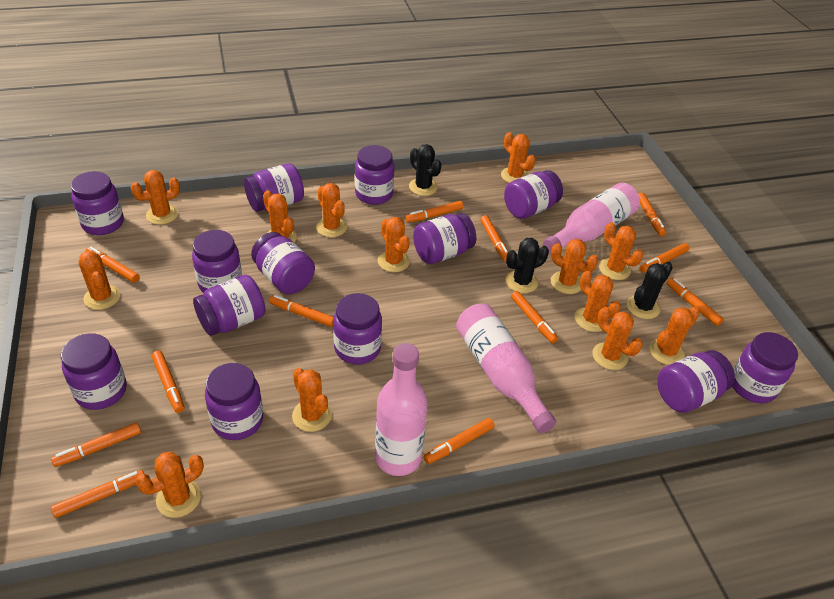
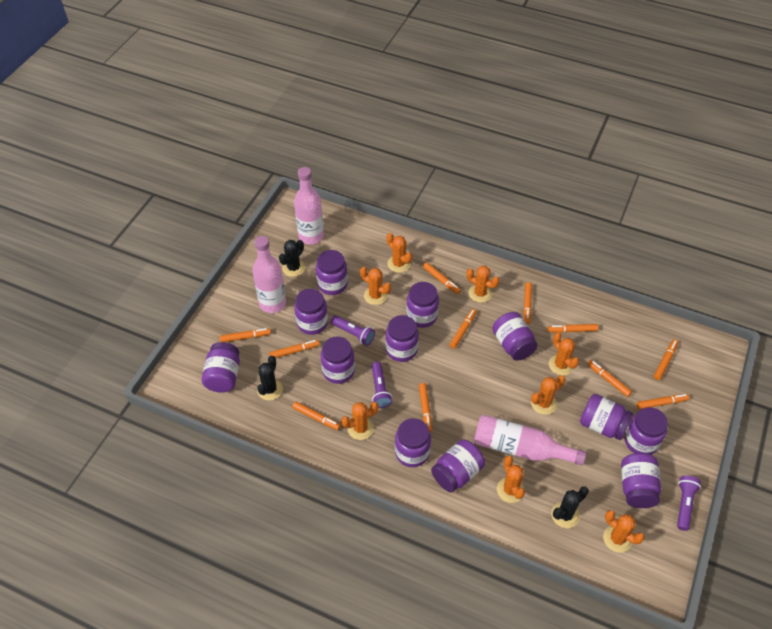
orange cactus: 13 -> 8
orange marker: 12 -> 11
purple flashlight: 0 -> 3
purple jar: 13 -> 12

